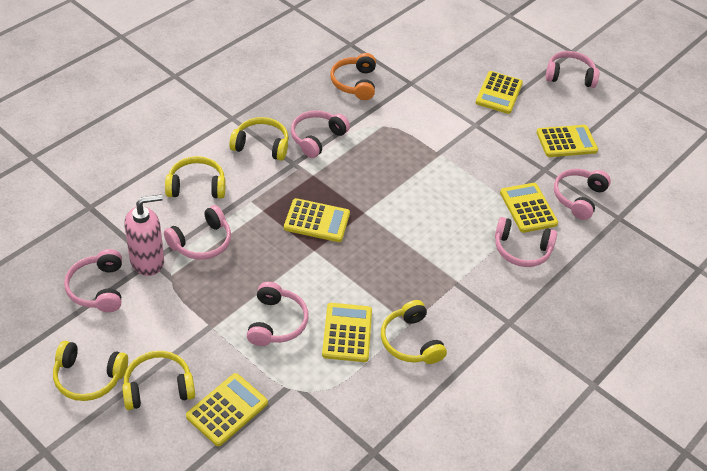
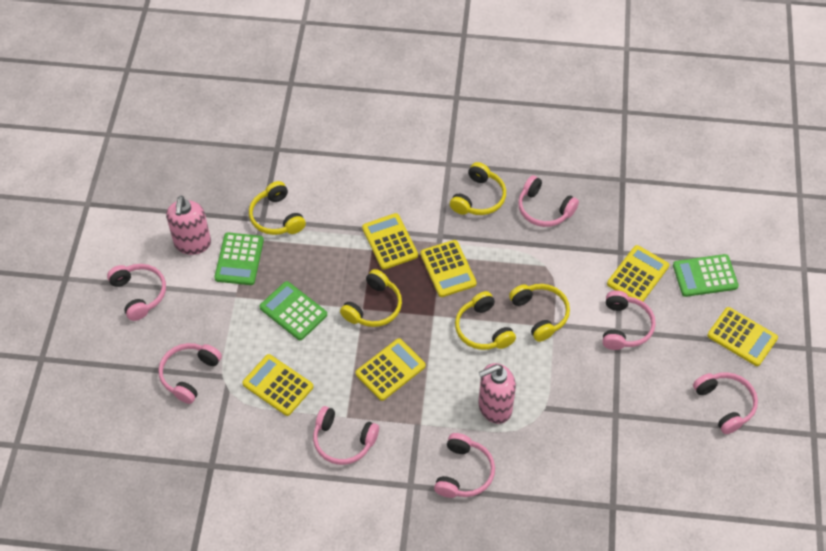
green calculator: 0 -> 3
orange headphones: 1 -> 0
pink soap dispenser: 1 -> 2

